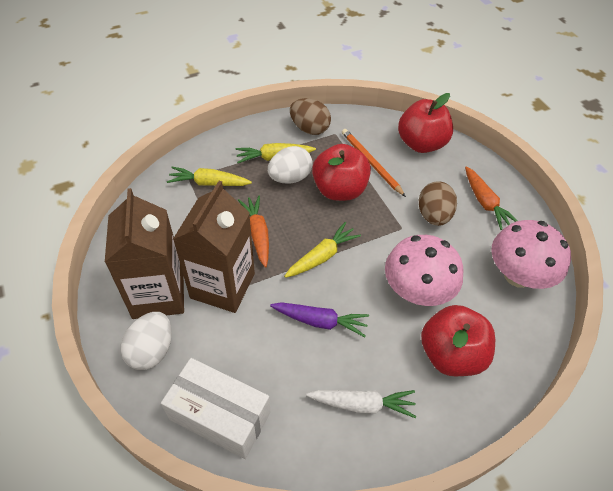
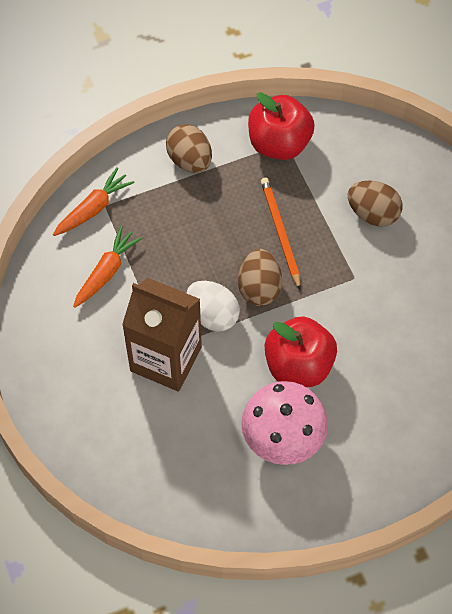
brown carton: 2 -> 1
brown egg: 2 -> 3
pink mushroom: 2 -> 1
purple carrot: 1 -> 0
red apple: 3 -> 2
white box: 1 -> 0
white carrot: 1 -> 0
white egg: 2 -> 1
yellow carrot: 3 -> 0

